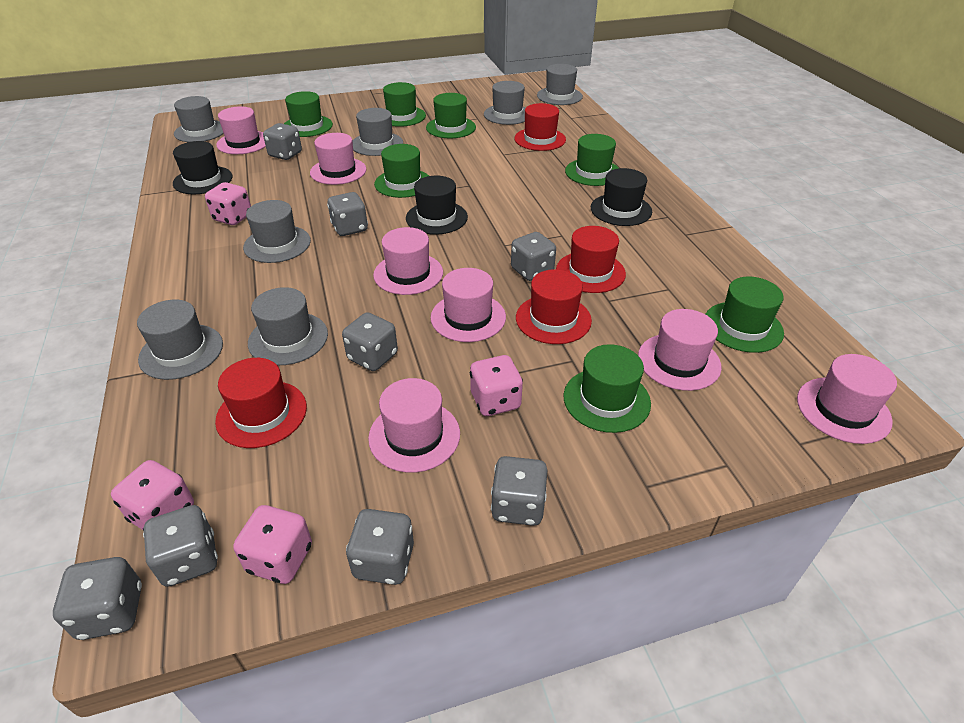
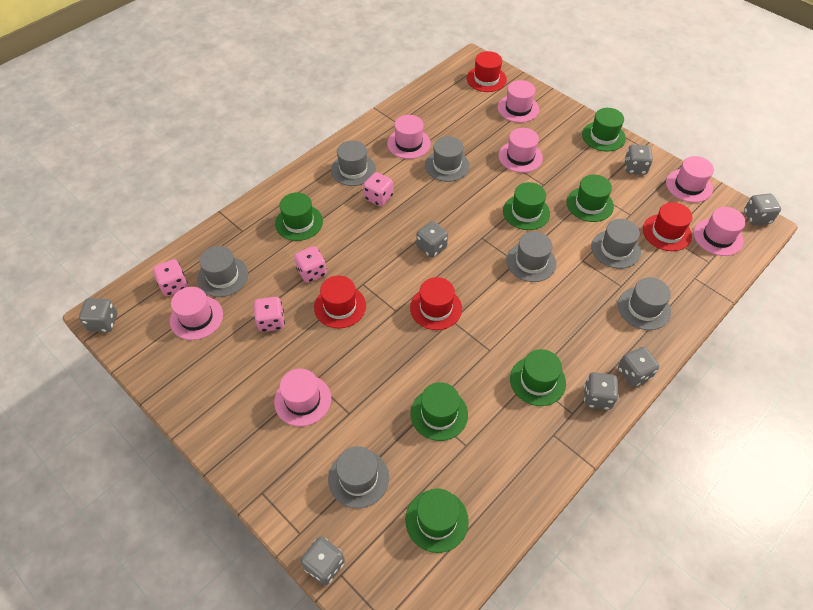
black hat: 3 -> 0
grey dice: 8 -> 7

